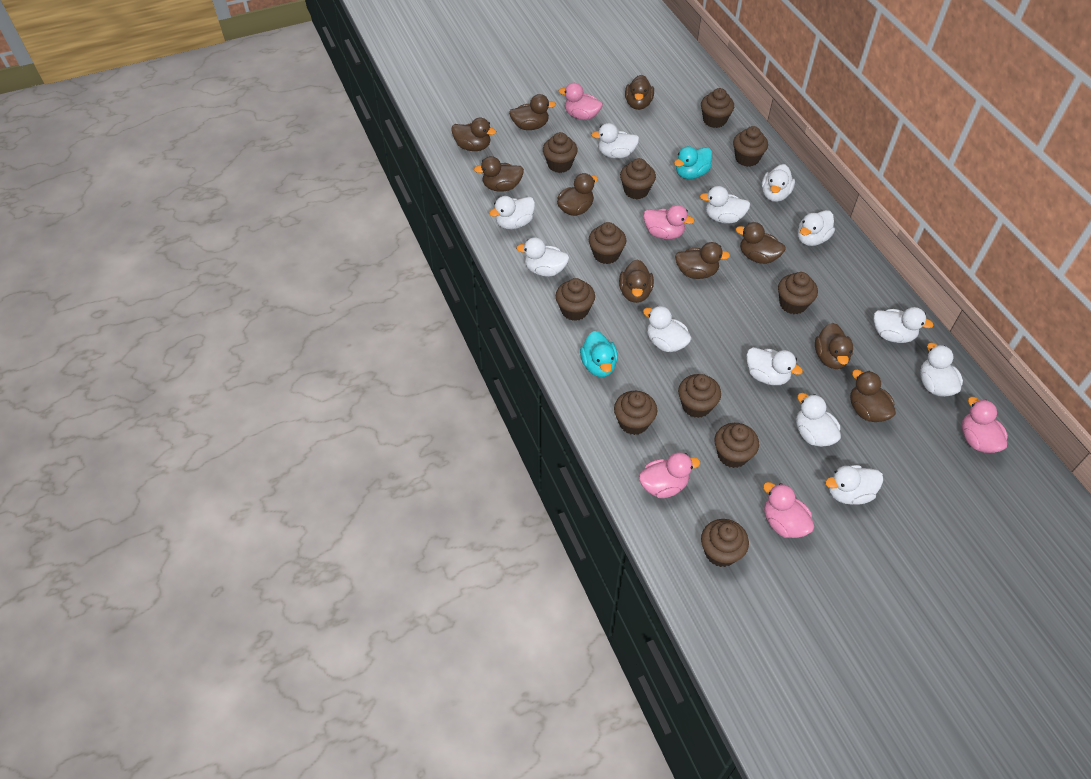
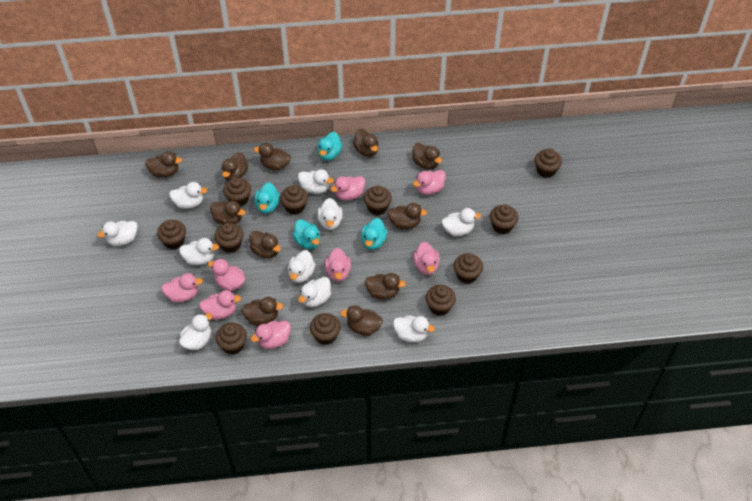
brown duck: 10 -> 11
pink duck: 5 -> 8
turquoise duck: 2 -> 4
white duck: 12 -> 10

